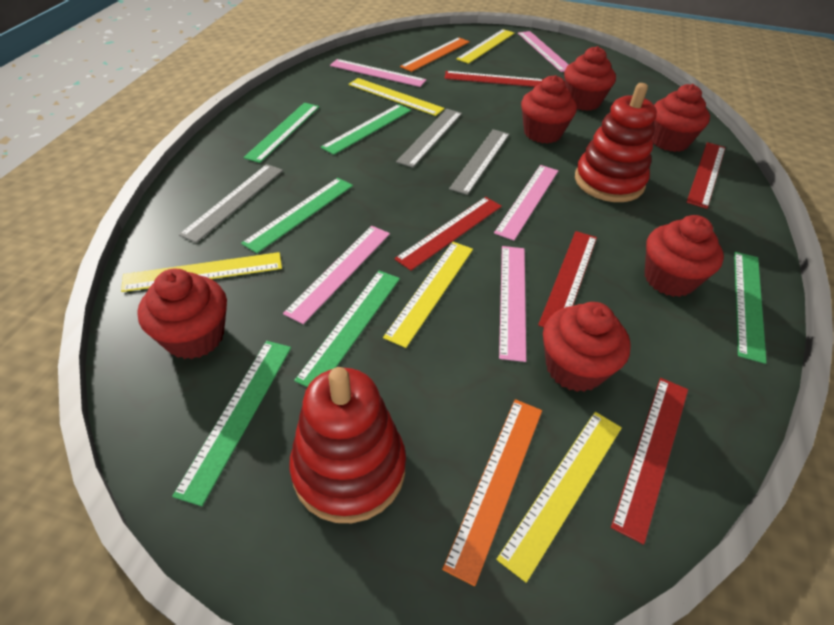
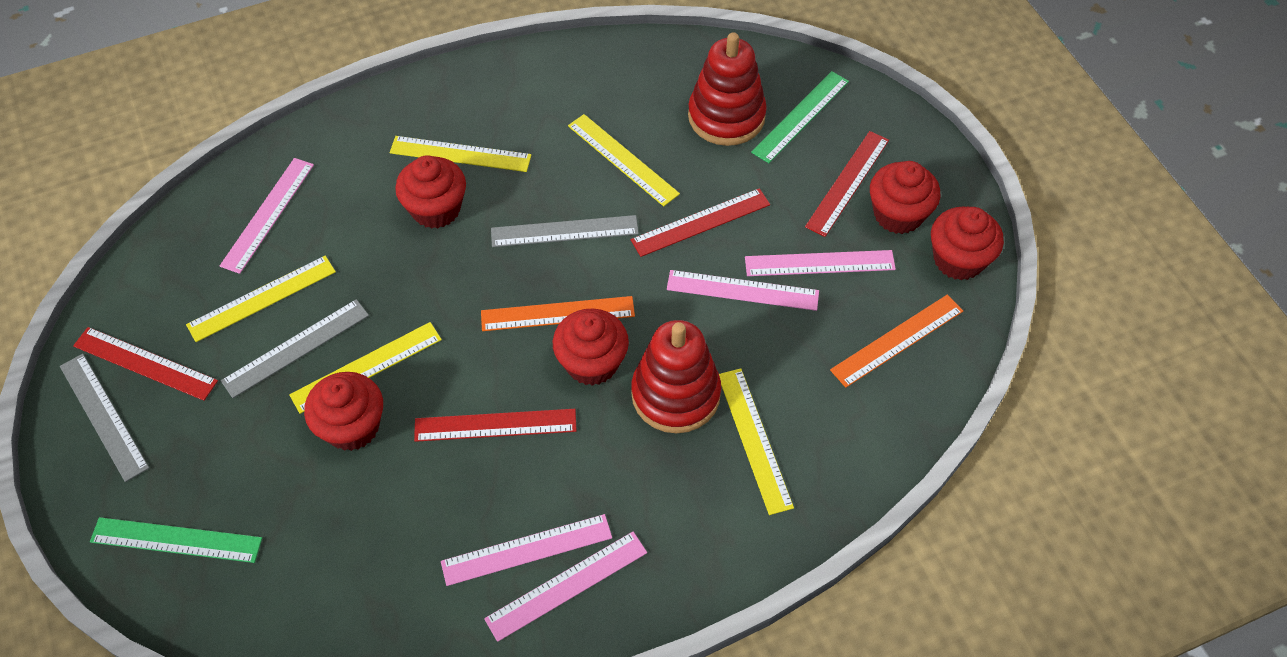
green ruler: 6 -> 2
red cupcake: 6 -> 5
red ruler: 5 -> 4

